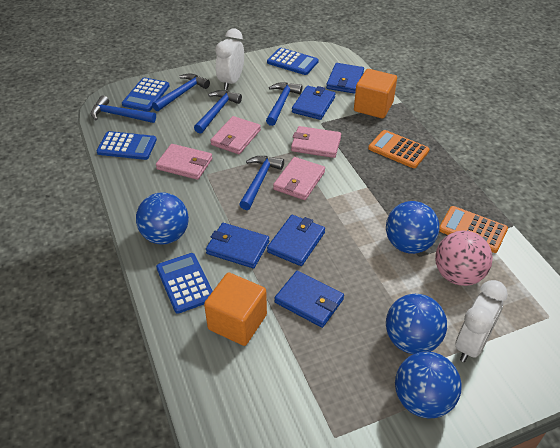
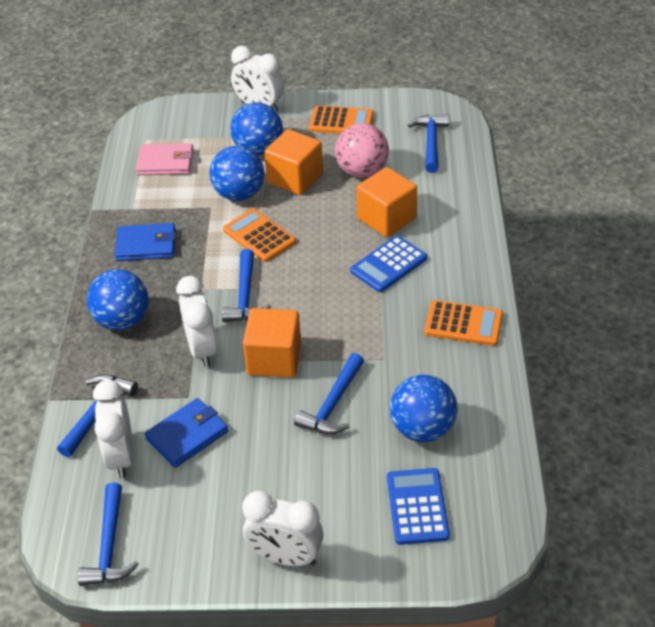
blue calculator: 4 -> 2
blue wallet: 5 -> 2
orange calculator: 2 -> 3
orange cube: 2 -> 3
pink wallet: 4 -> 1
white clock: 2 -> 4

